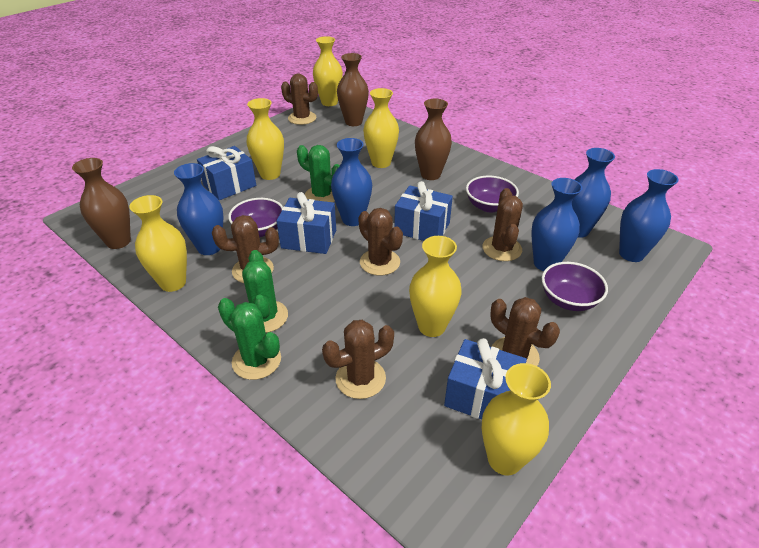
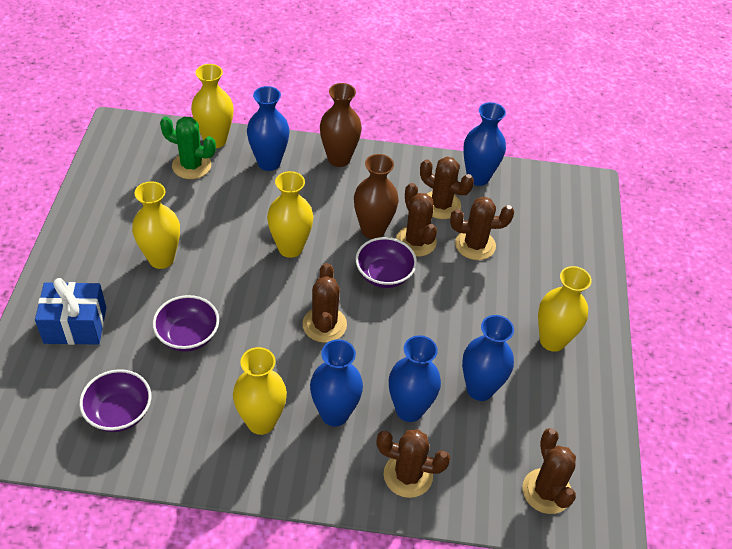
blue gift: 4 -> 1
brown vase: 3 -> 2
green cactus: 3 -> 1
yellow vase: 6 -> 5

